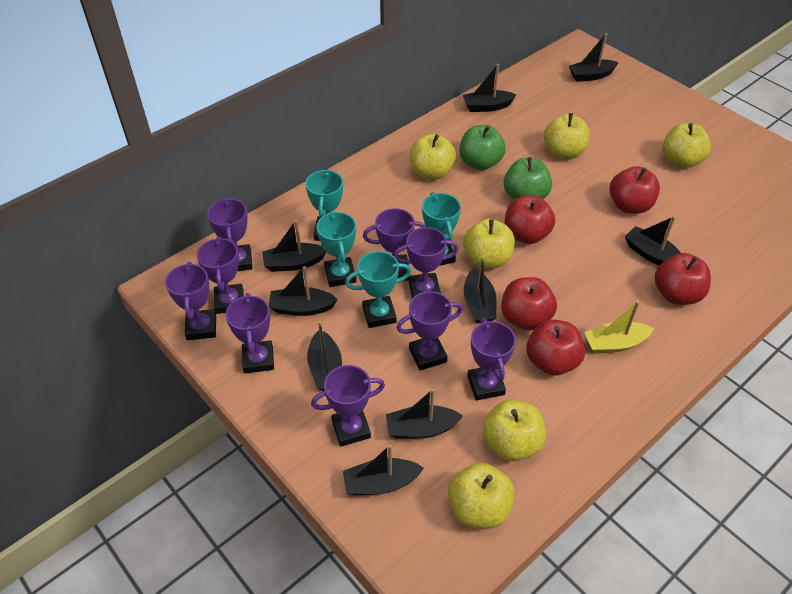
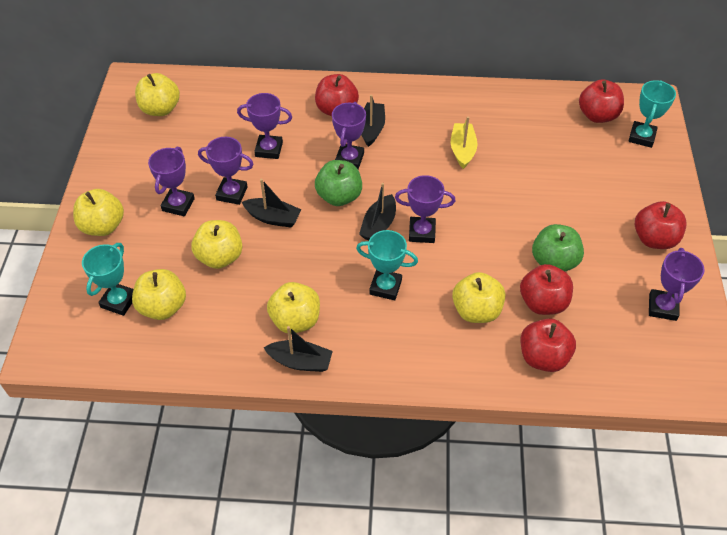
black boat: 9 -> 4
purple trophy: 9 -> 6
turquoise trophy: 4 -> 3

